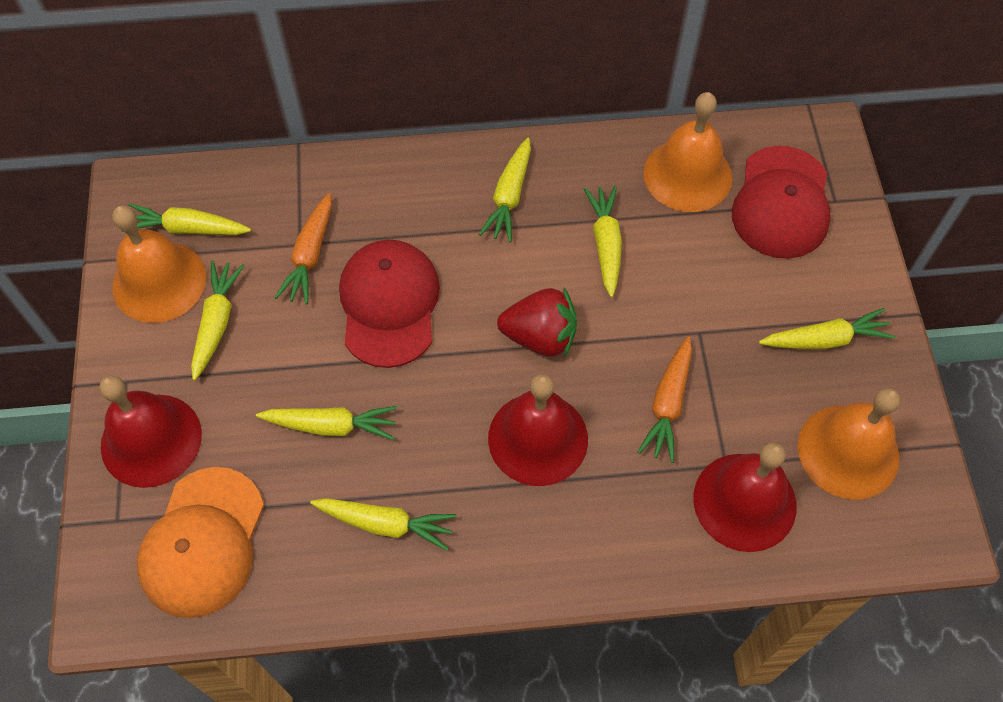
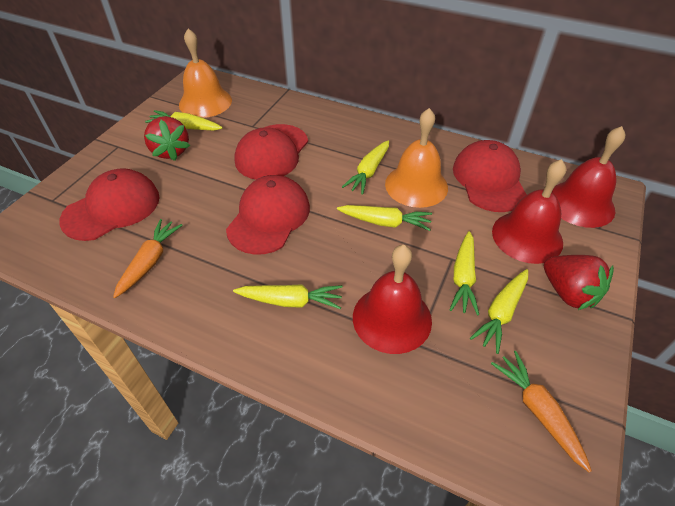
orange bell: 3 -> 2
orange cap: 1 -> 0
red cap: 2 -> 4
red strawberry: 1 -> 2
yellow carrot: 7 -> 6

